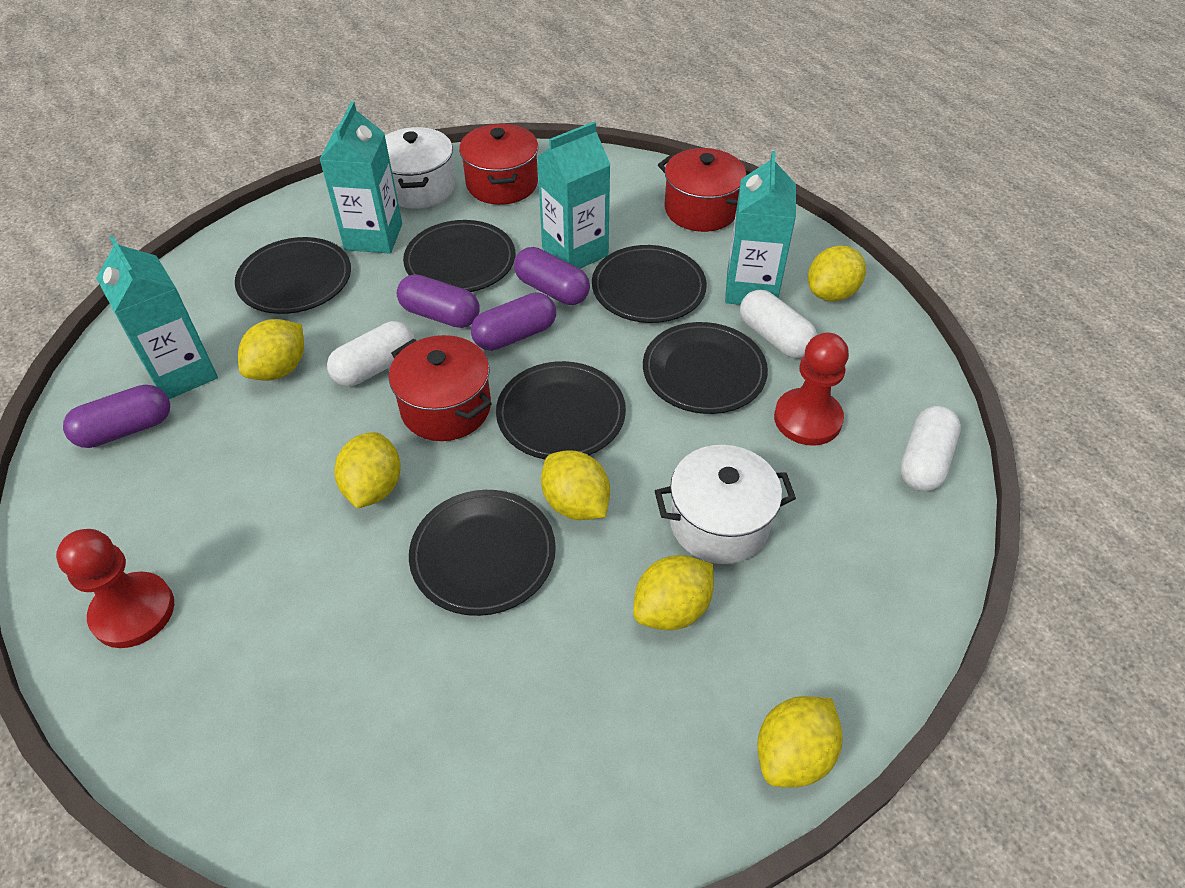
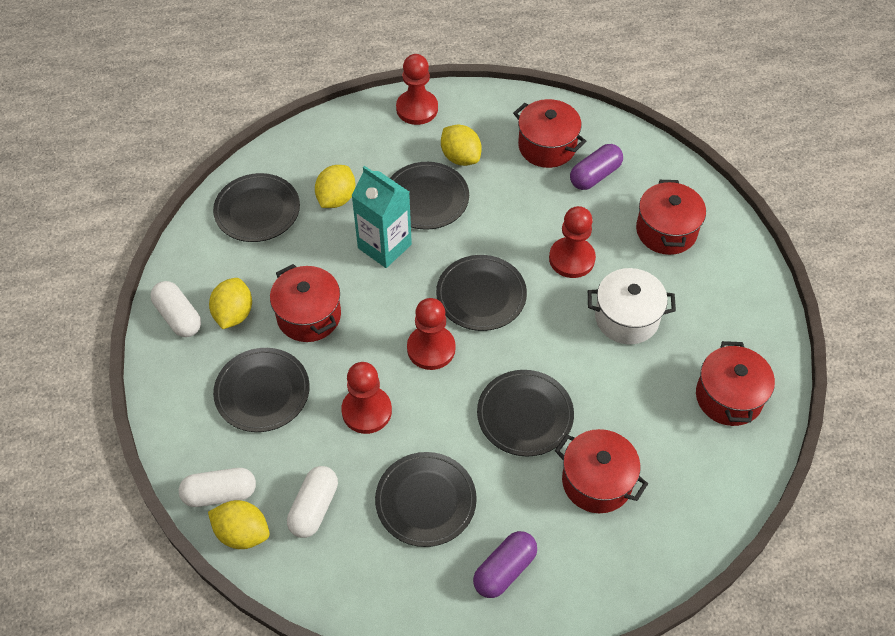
purple capsule: 4 -> 2
red pawn: 2 -> 4
red pot: 3 -> 5
turquoise carton: 4 -> 1
white pot: 2 -> 1
yellow lemon: 6 -> 4

